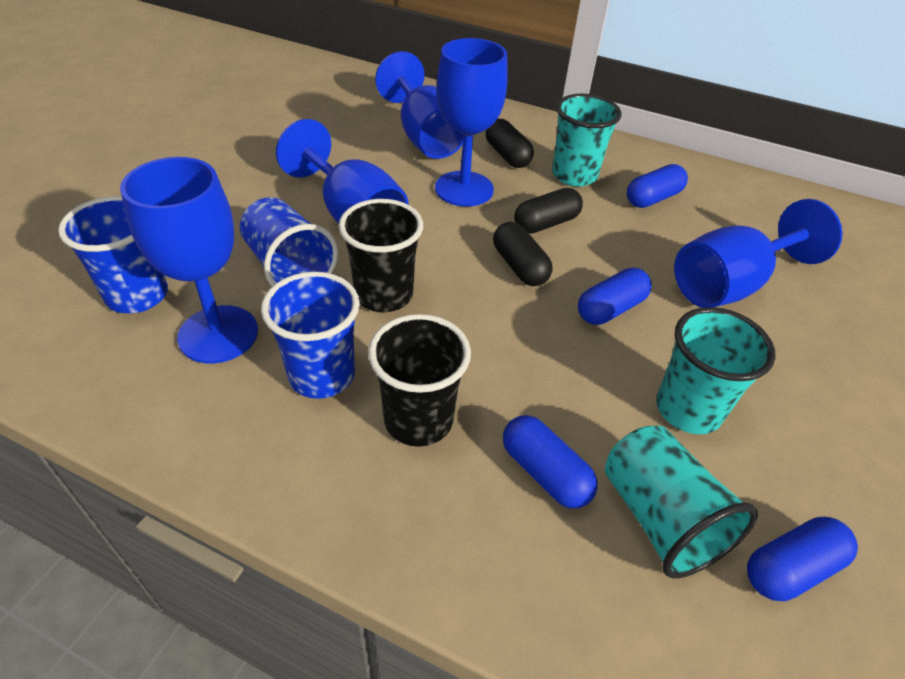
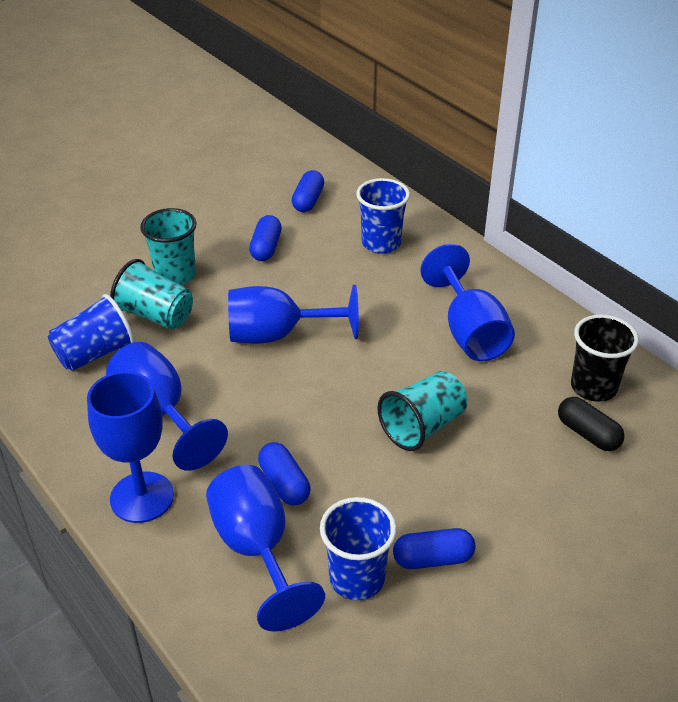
black capsule: 3 -> 1
black cup: 2 -> 1

